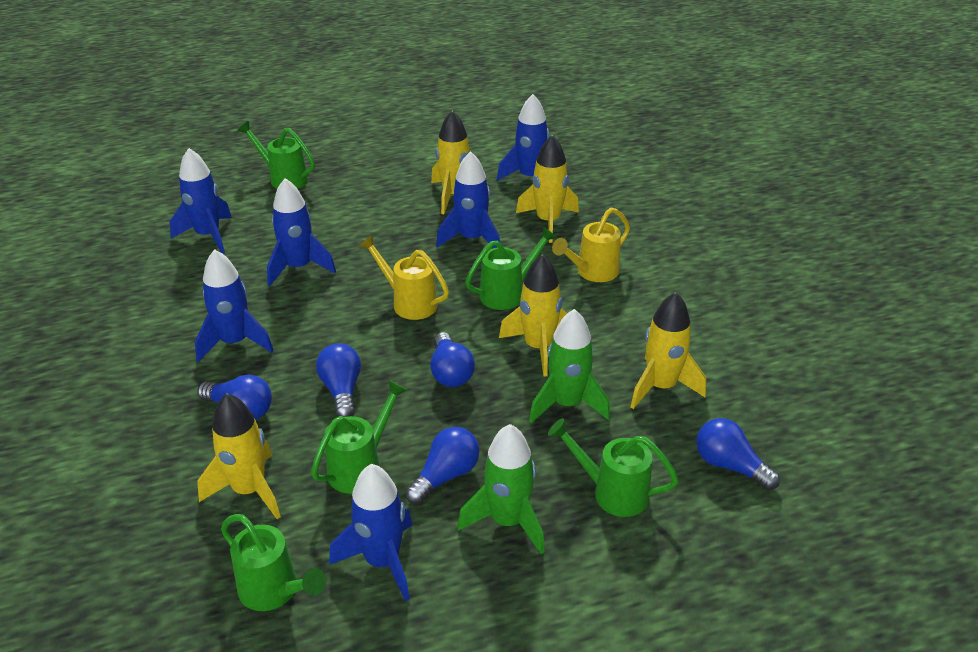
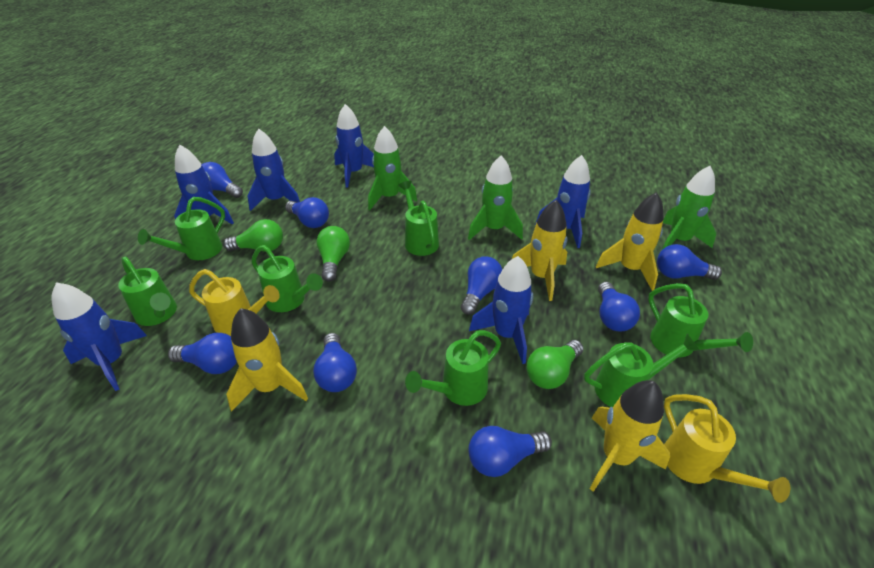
blue light bulb: 5 -> 8
green light bulb: 0 -> 3
green rocket: 2 -> 3
green watering can: 5 -> 7
yellow rocket: 5 -> 4

